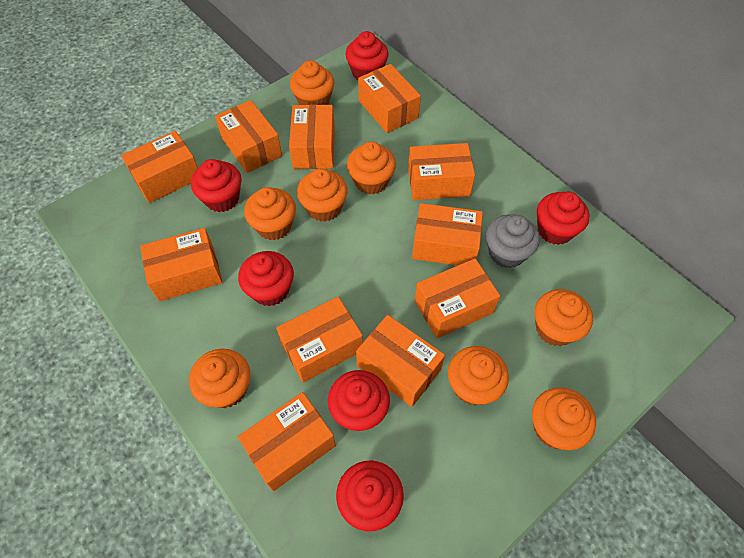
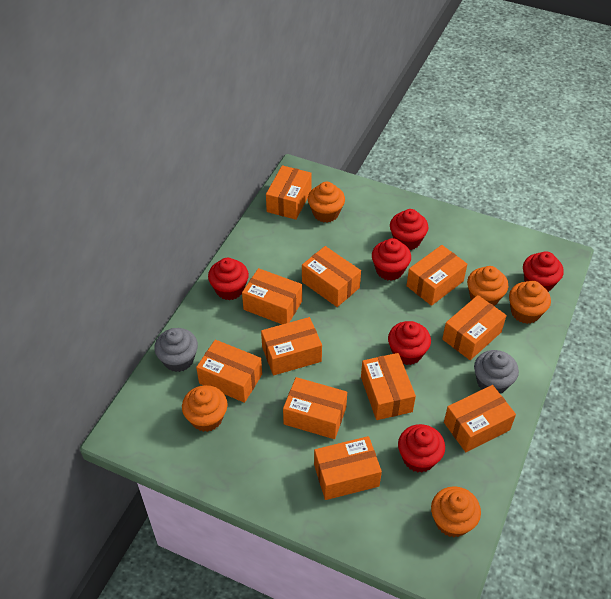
grey cupcake: 1 -> 2
orange cupcake: 8 -> 5

